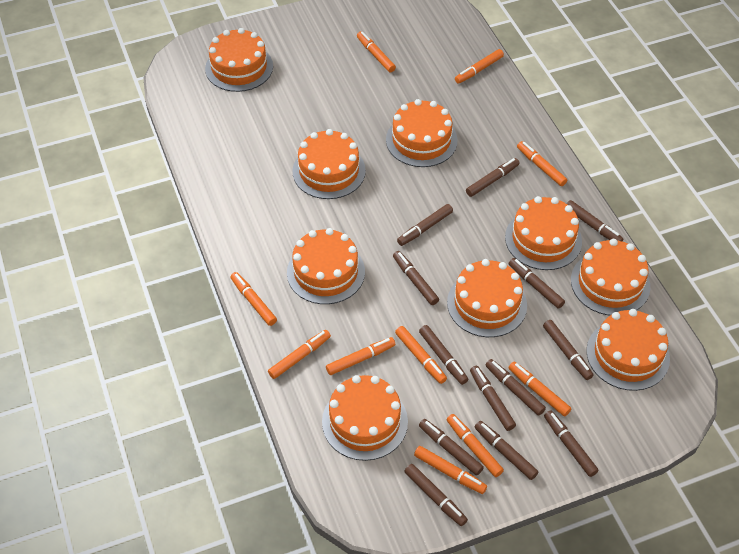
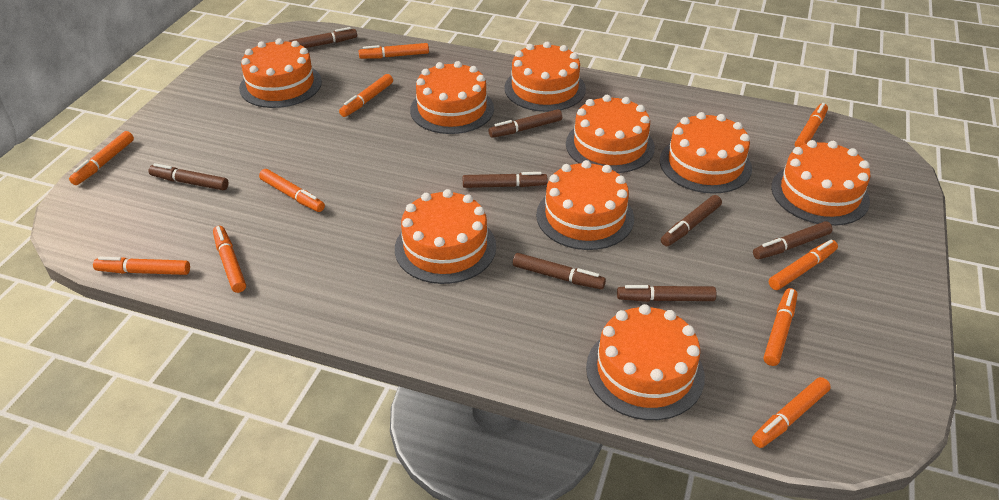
brown marker: 13 -> 8

